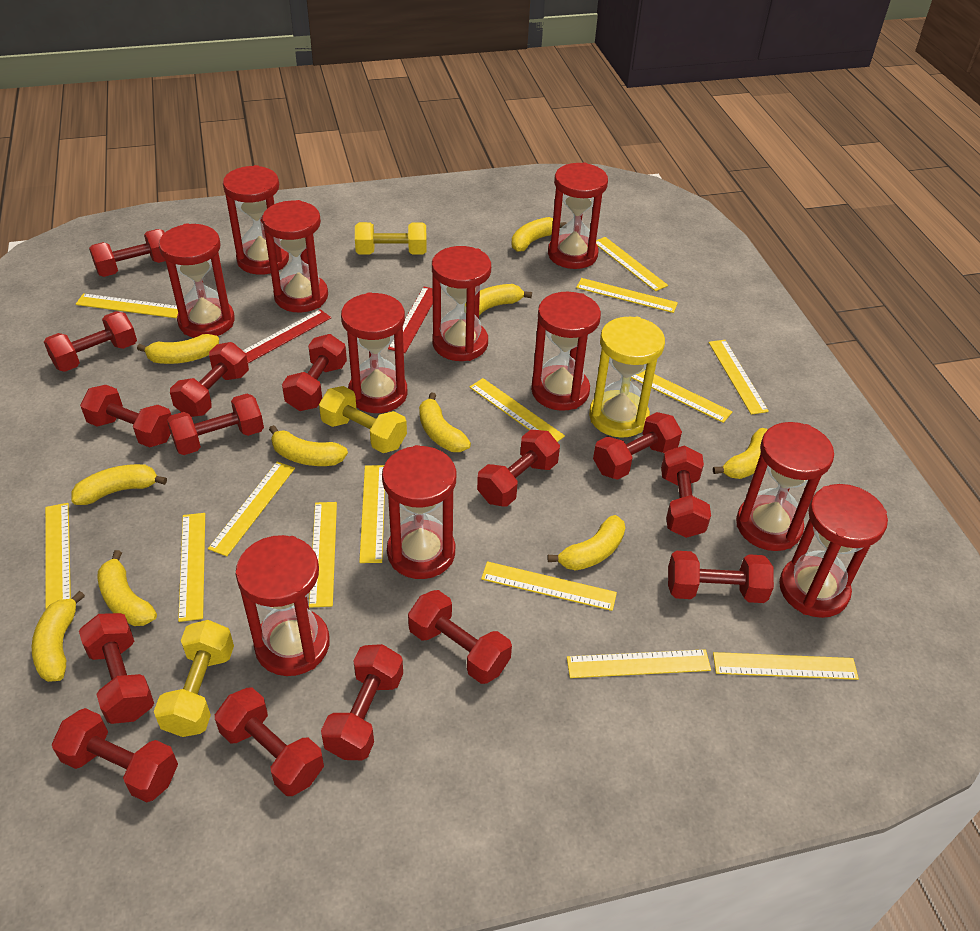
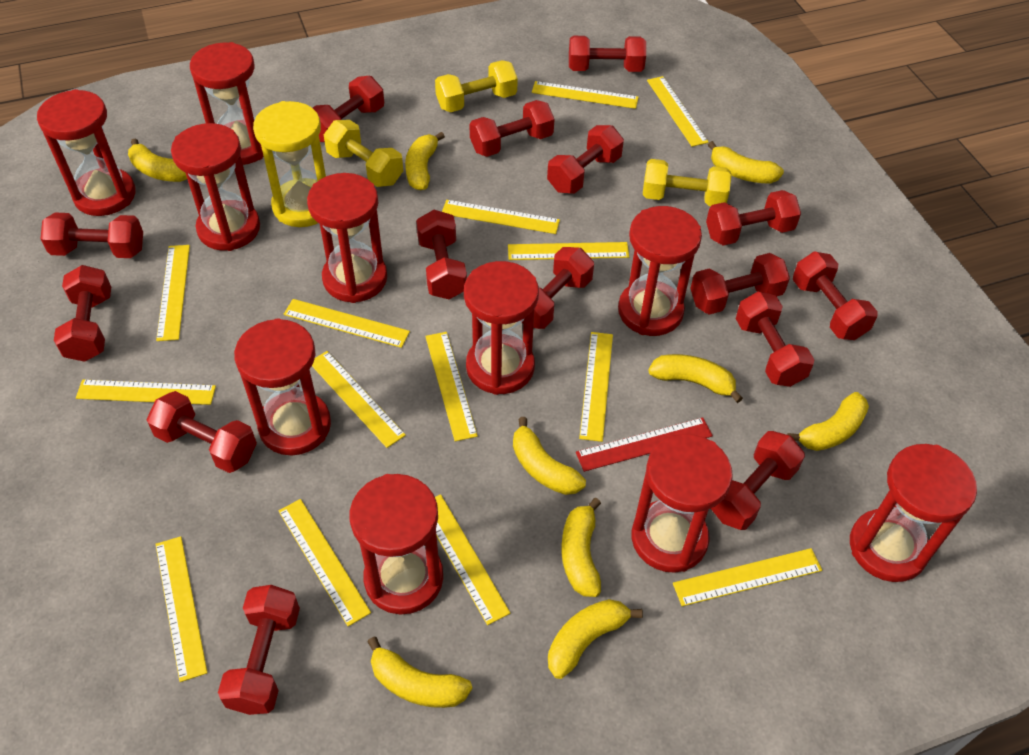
red hourglass: 11 -> 10
red ruler: 2 -> 1
yellow banana: 10 -> 9

